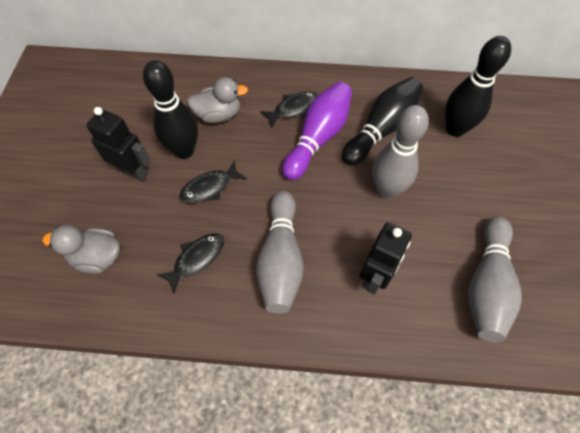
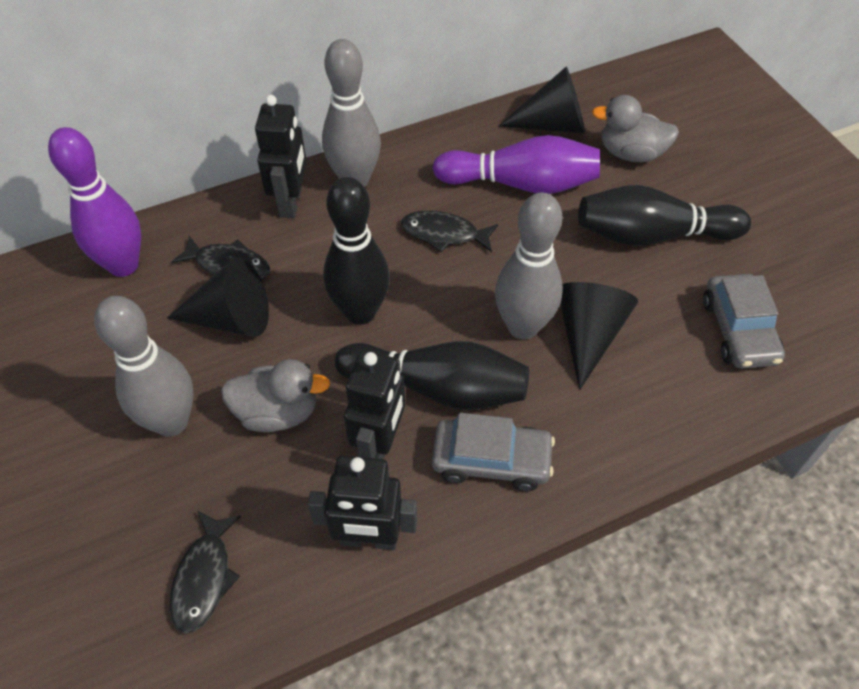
black cone: 0 -> 3
black robot: 2 -> 3
grey car: 0 -> 2
purple bowling pin: 1 -> 2

